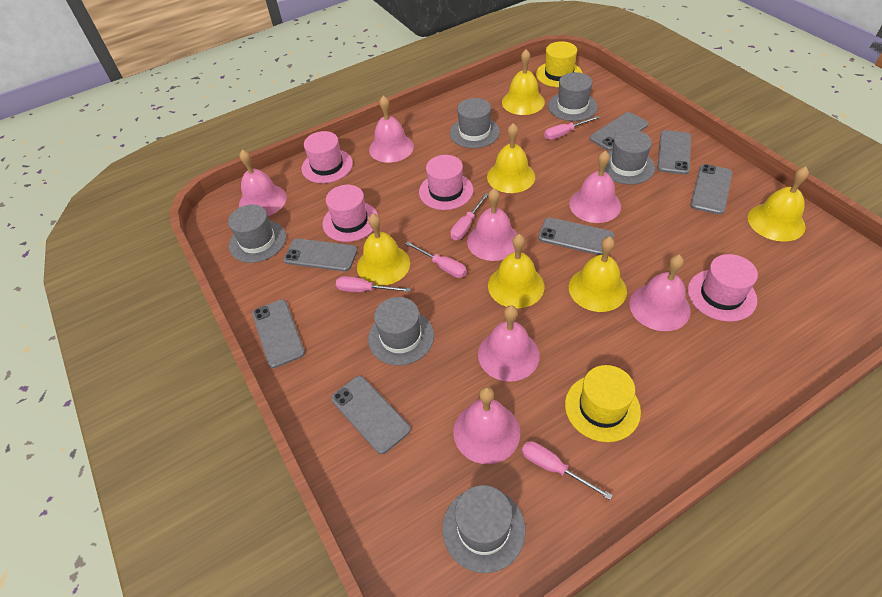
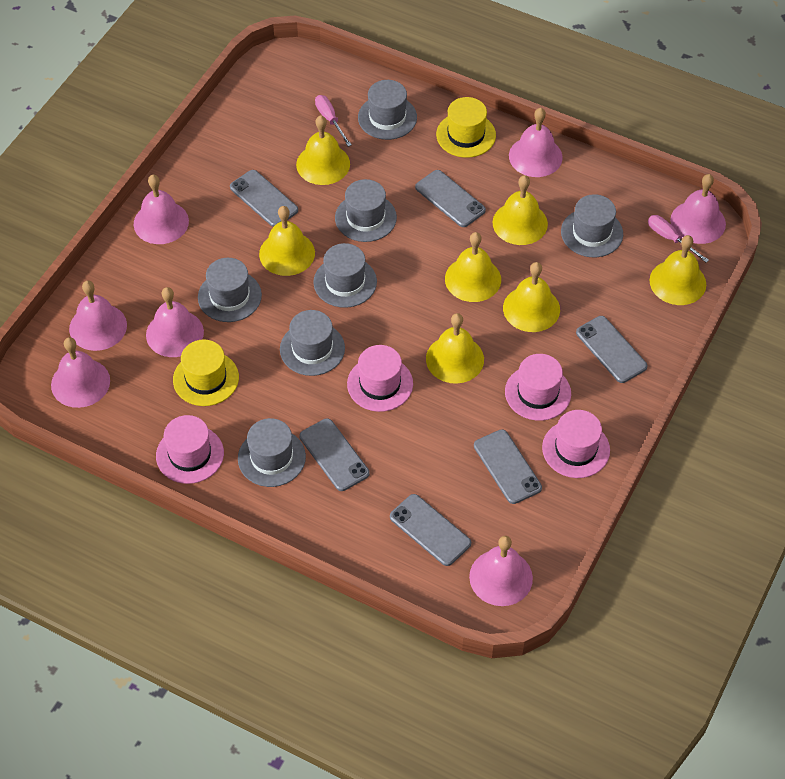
grey hat: 6 -> 7
grey phone: 7 -> 6
pink screwdriver: 5 -> 2
yellow bell: 6 -> 7

